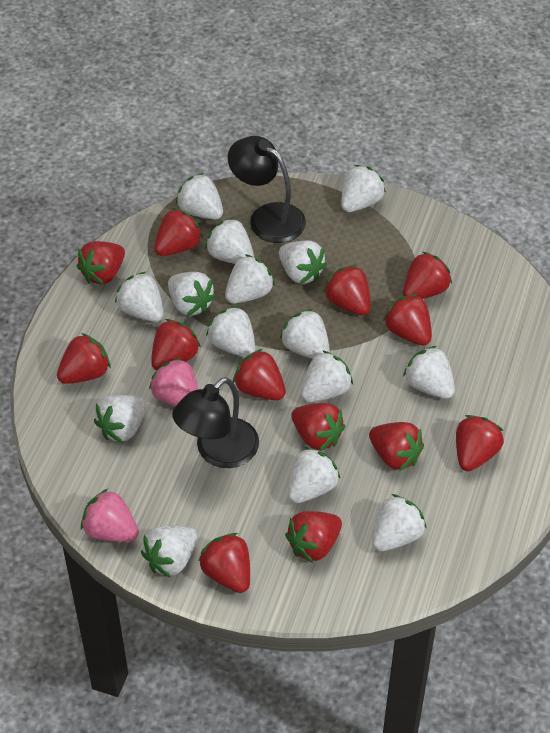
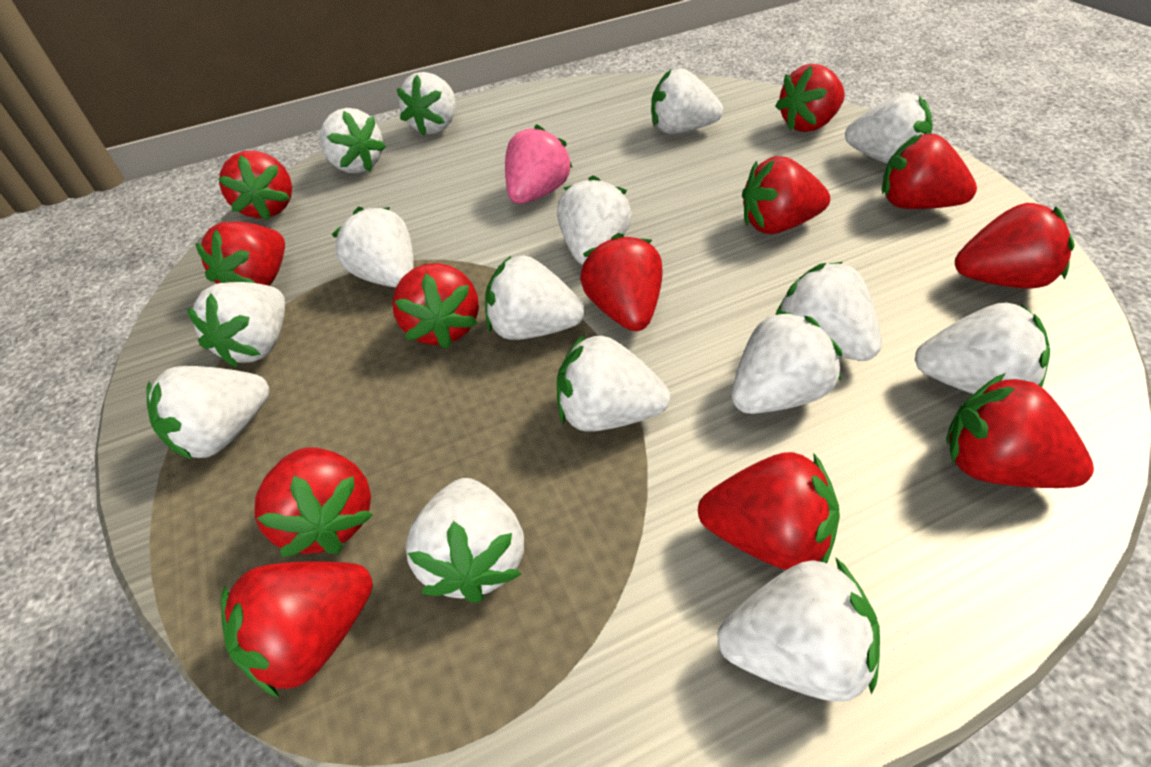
black lamp: 2 -> 0
pink strawberry: 2 -> 1
red strawberry: 13 -> 12

